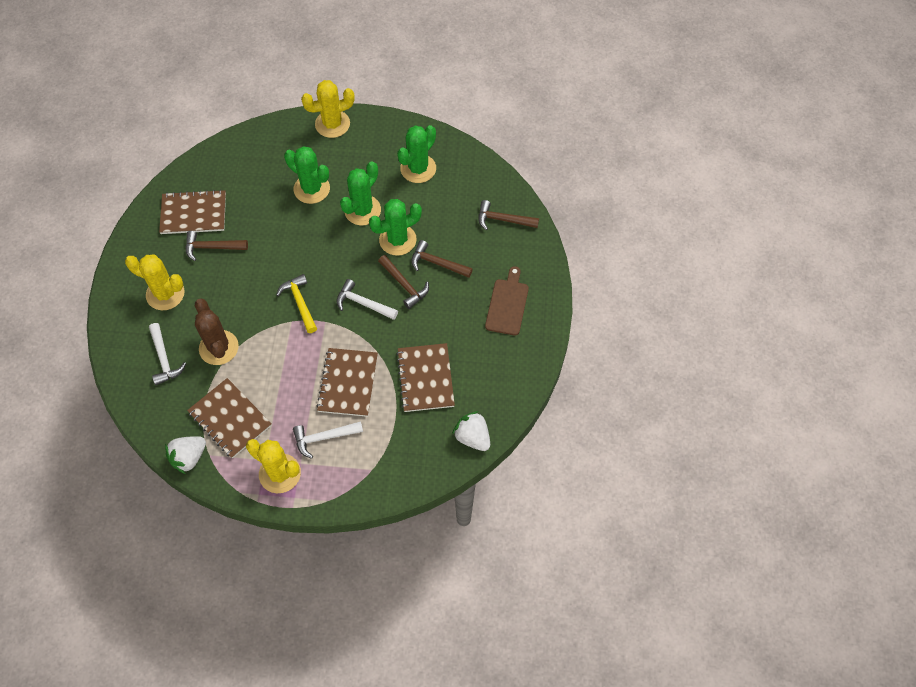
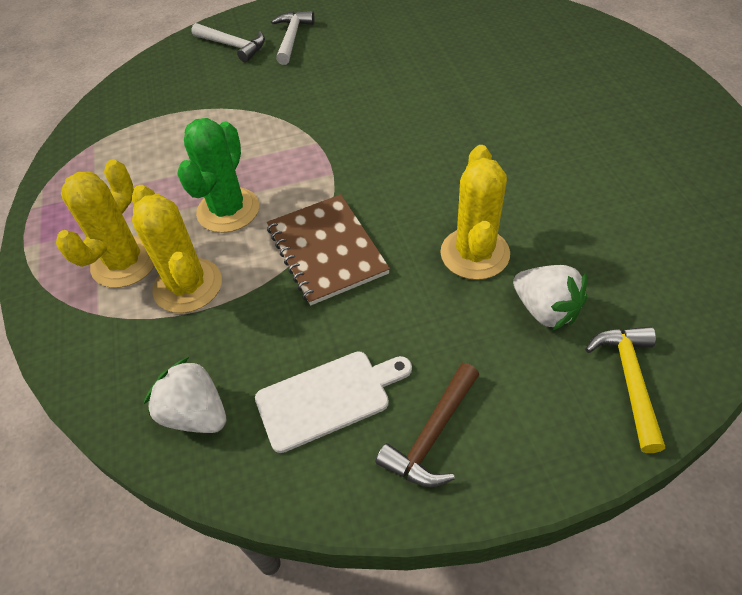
brown cactus: 1 -> 0
brown cutting board: 1 -> 0
brown hammer: 4 -> 1
brown notebook: 4 -> 1
green cactus: 4 -> 1
white cutting board: 0 -> 1
white hammer: 3 -> 2

